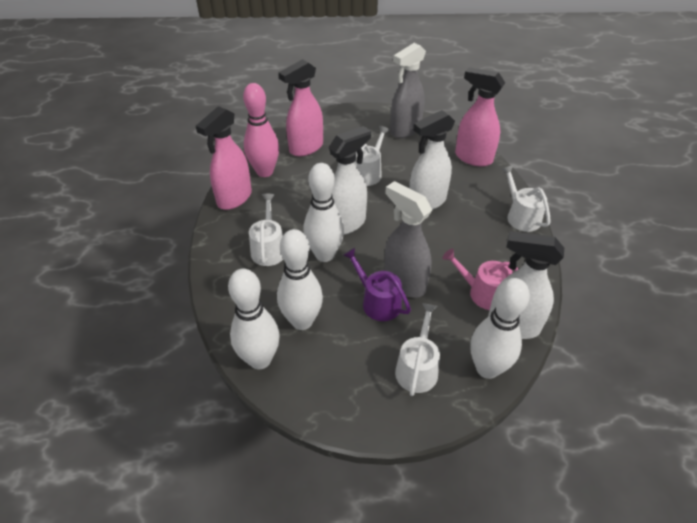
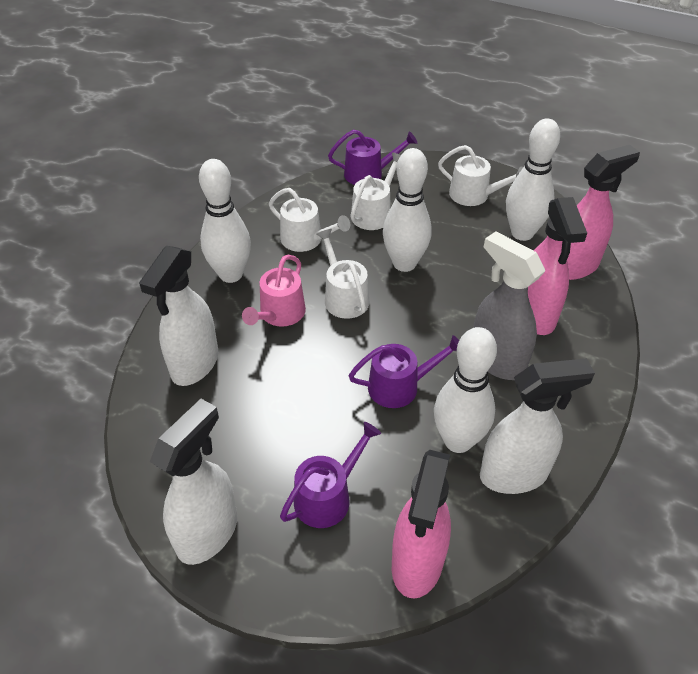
grey spray bottle: 2 -> 1
pink bowling pin: 1 -> 0
purple watering can: 1 -> 3

